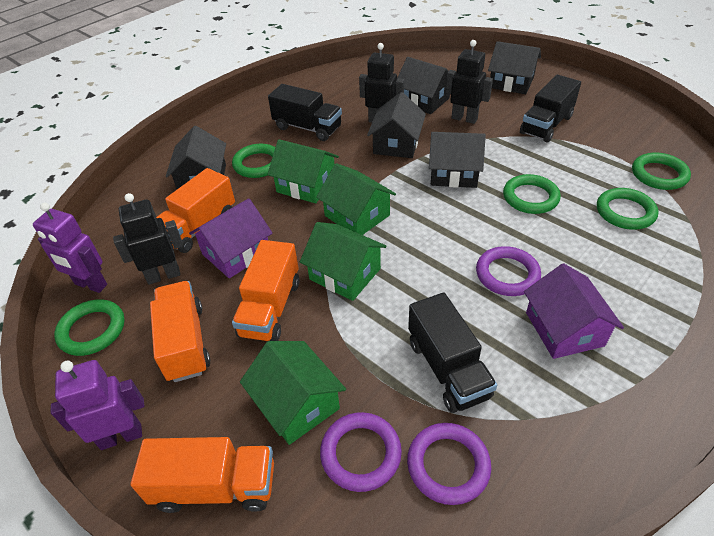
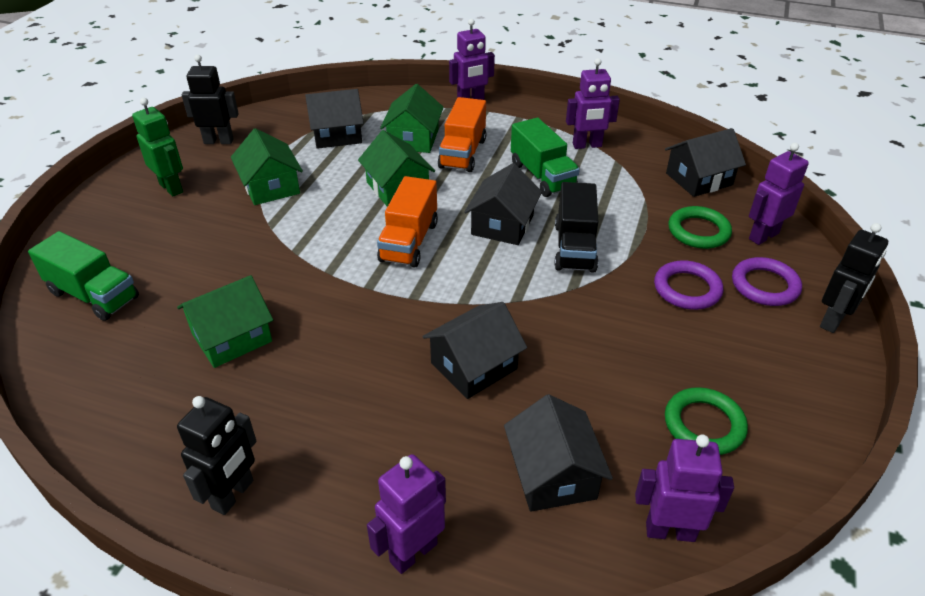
black truck: 3 -> 1
green ring: 5 -> 2
green robot: 0 -> 1
green truck: 0 -> 2
orange truck: 4 -> 2
purple house: 2 -> 0
purple ring: 3 -> 2
purple robot: 2 -> 5

